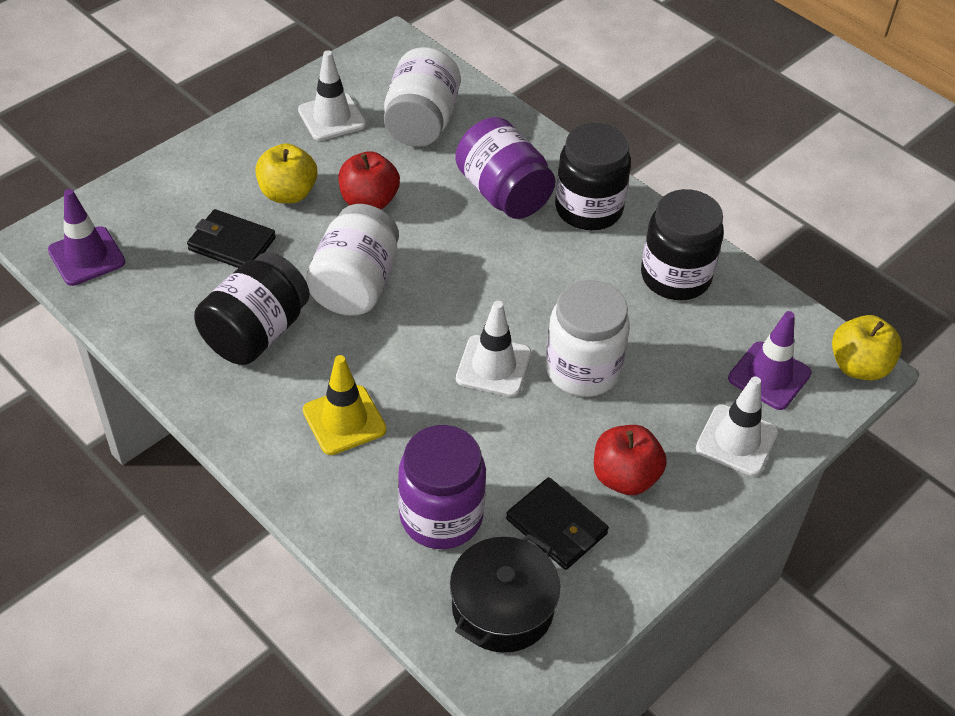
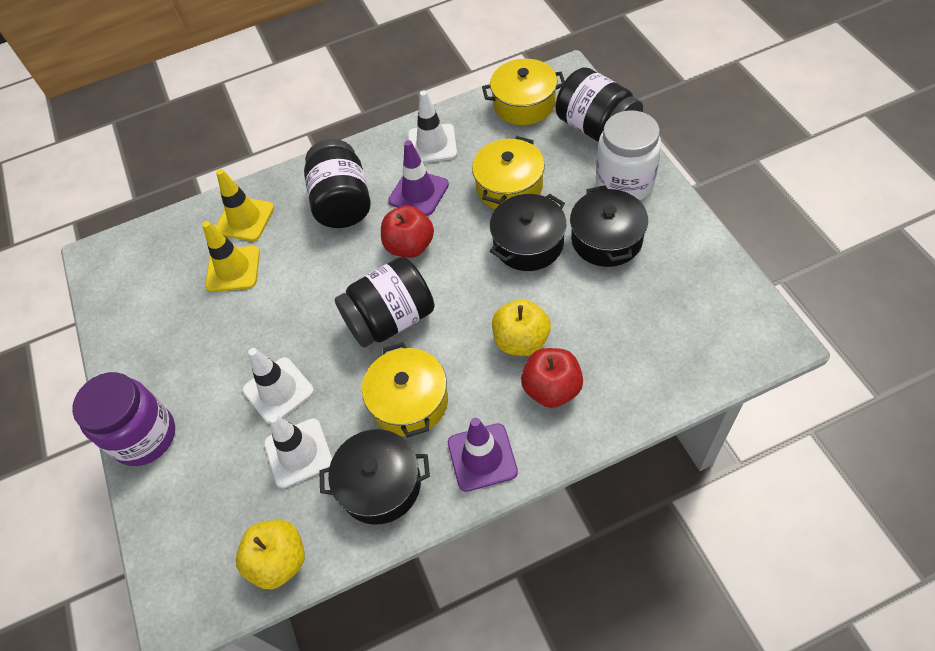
black pot: 1 -> 3
black wallet: 2 -> 0
purple jar: 2 -> 1
white jar: 3 -> 1
yellow pot: 0 -> 3
yellow traffic cone: 1 -> 2

